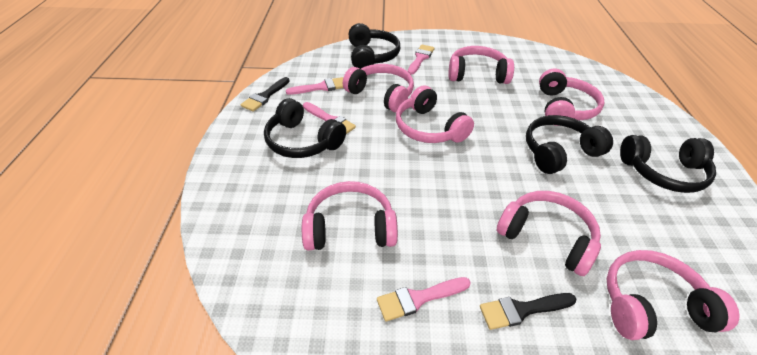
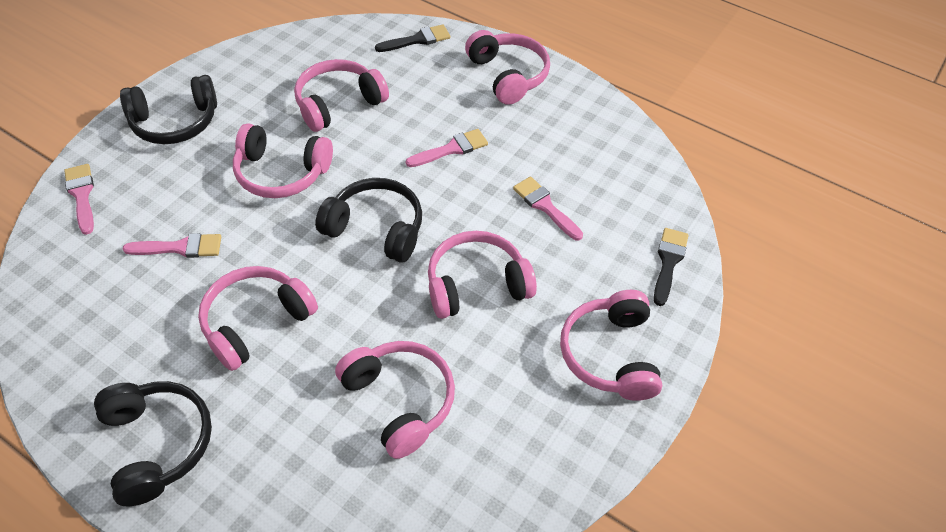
black headphones: 4 -> 3

